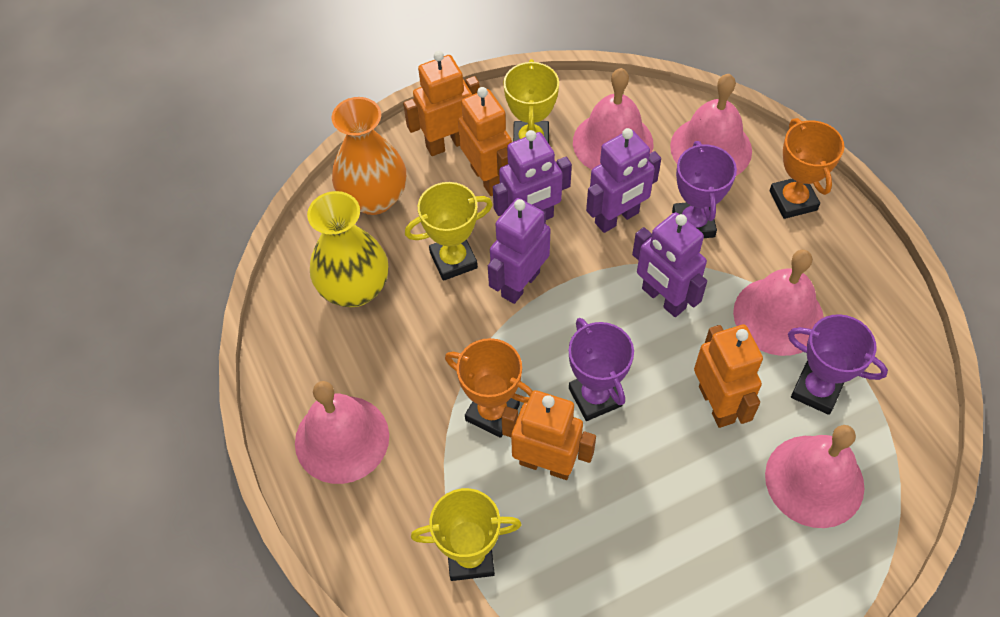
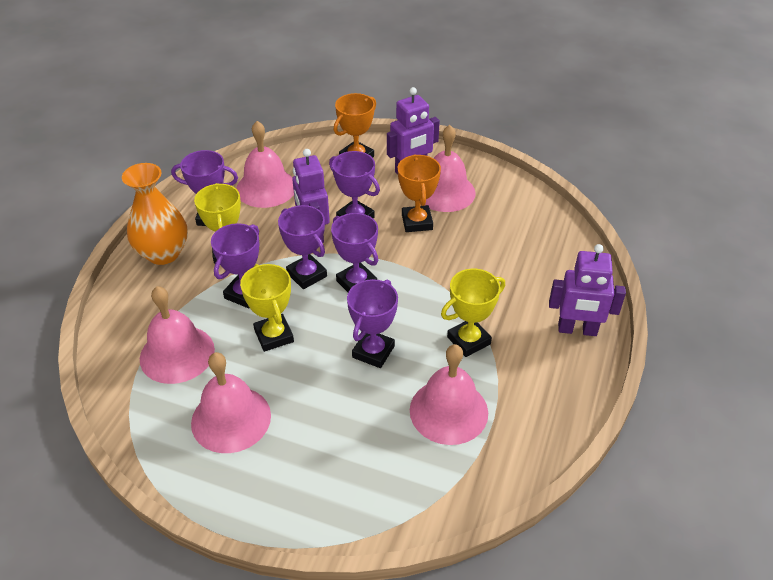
orange robot: 4 -> 0
purple robot: 4 -> 3
purple trophy: 3 -> 6
yellow vase: 1 -> 0

